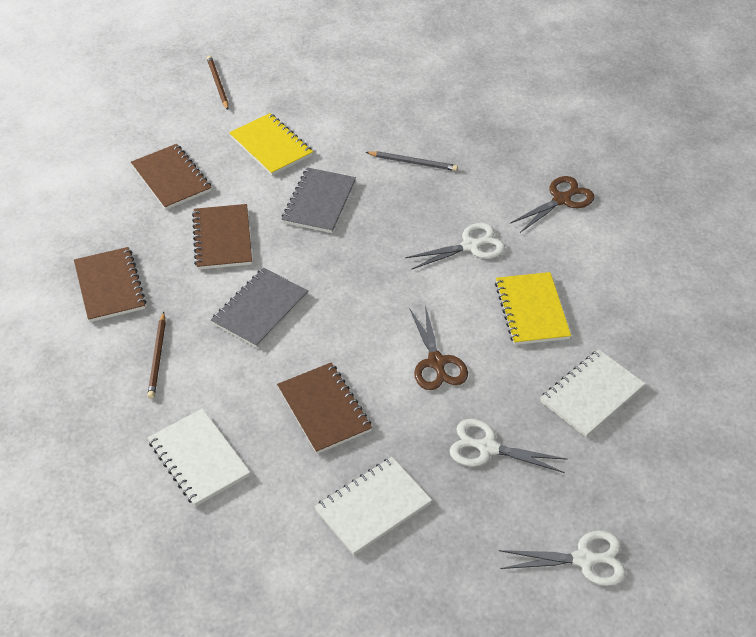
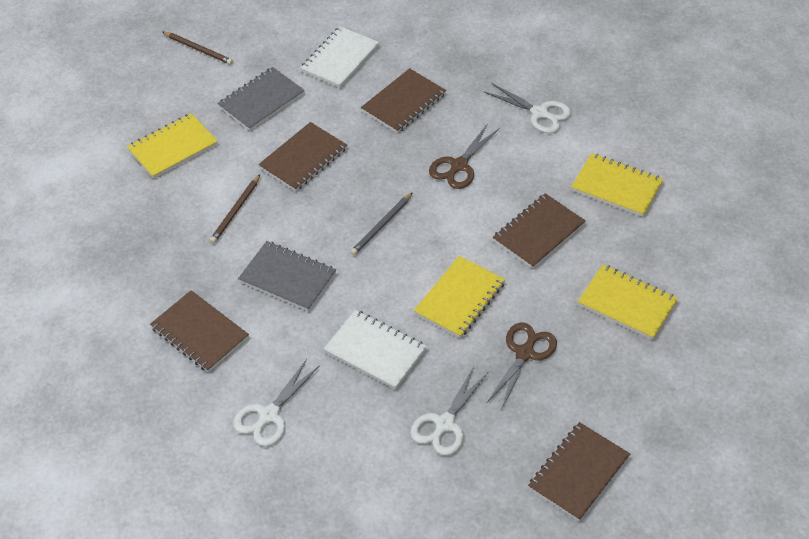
brown notebook: 4 -> 5
white notebook: 3 -> 2
yellow notebook: 2 -> 4

